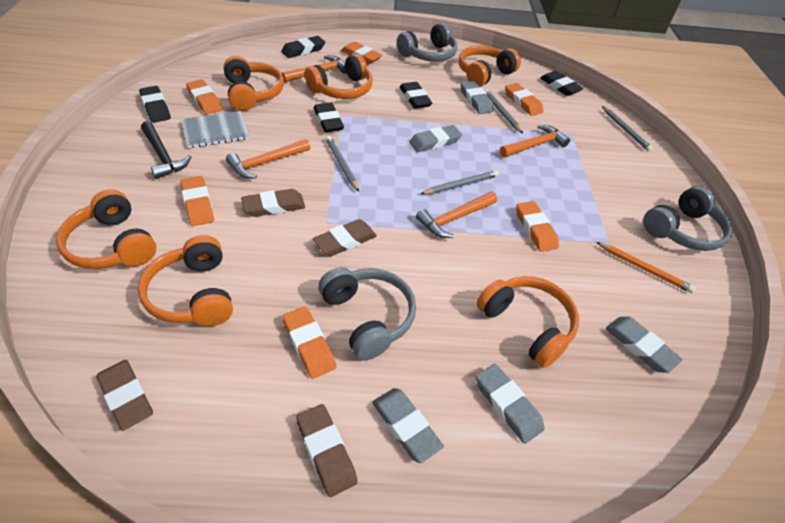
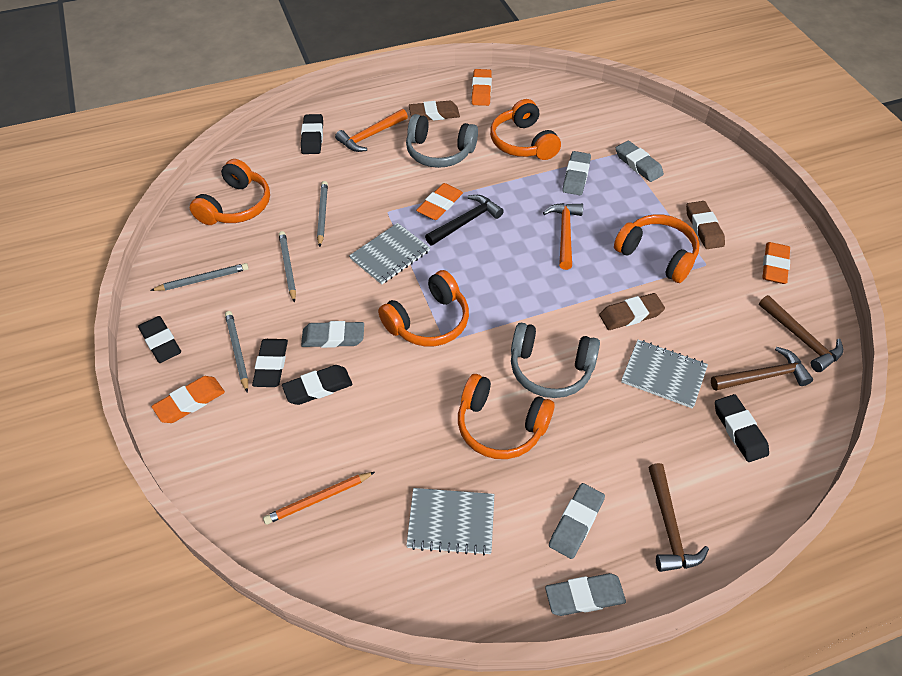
brown eraser: 4 -> 3
brown hammer: 0 -> 3
grey headphones: 3 -> 2
grey notebook: 1 -> 3
orange eraser: 6 -> 4
orange hammer: 4 -> 2
orange headphones: 6 -> 5

